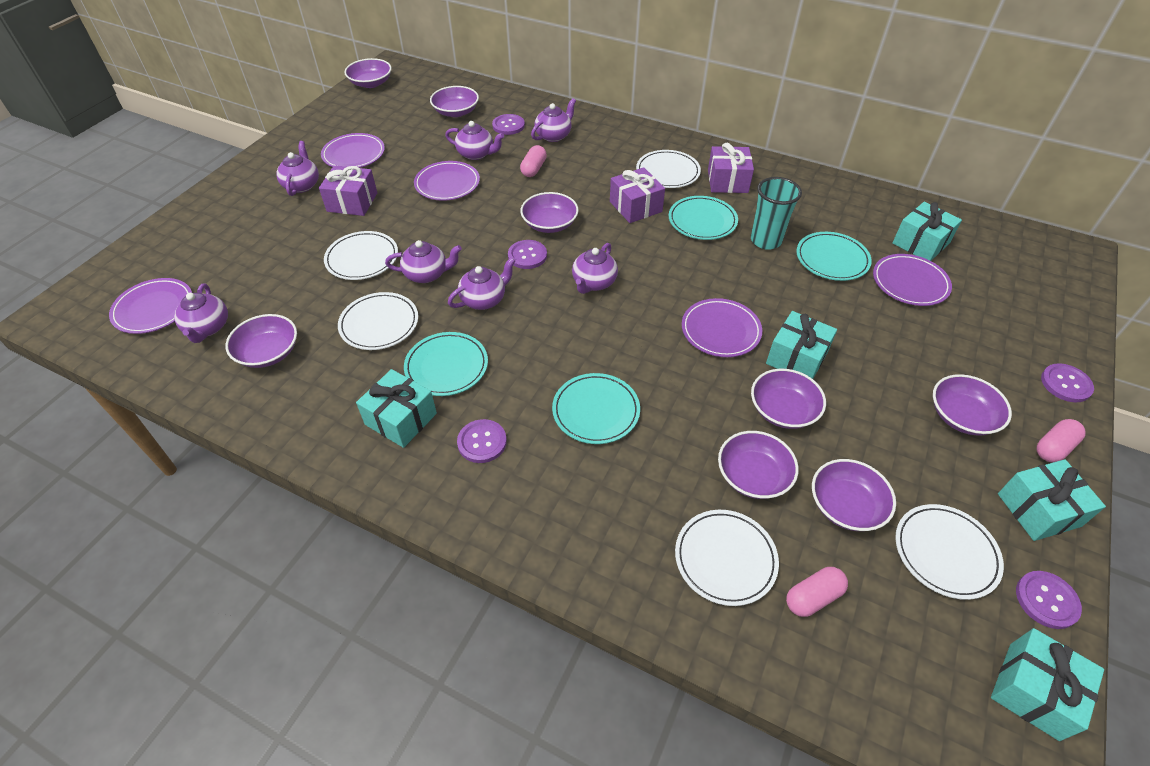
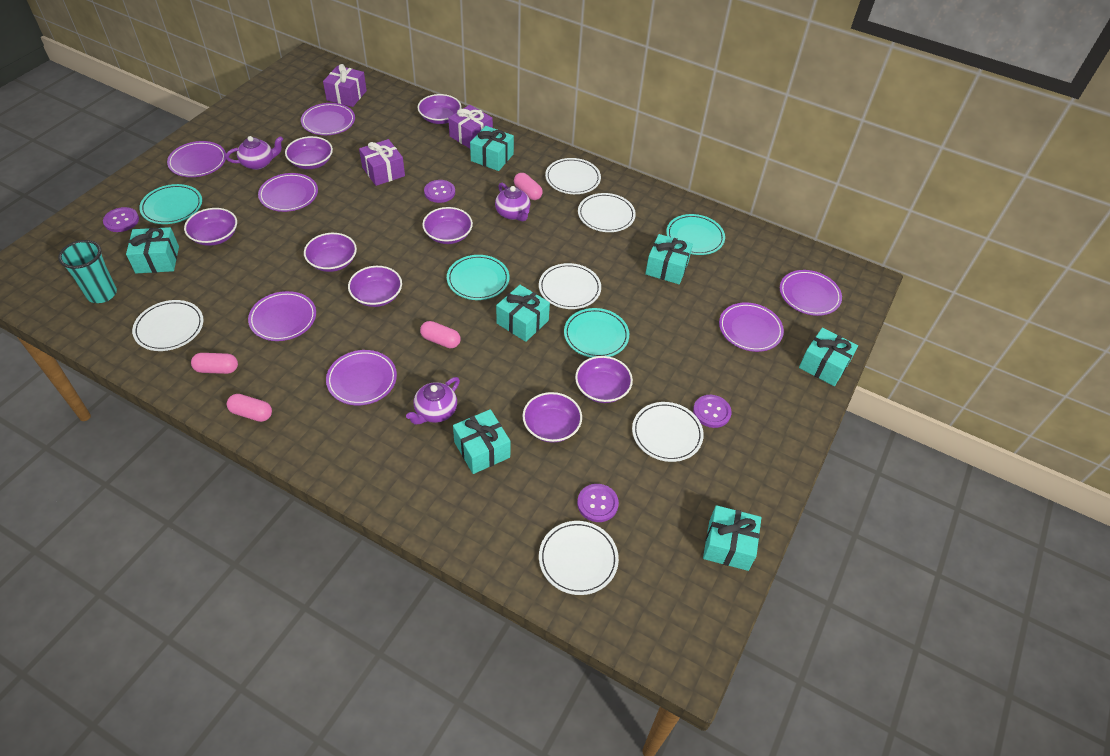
pink capsule: 3 -> 4
purple button: 5 -> 4
purple plate: 5 -> 7
purple teapot: 7 -> 3
turquoise gift: 5 -> 7
white plate: 5 -> 6

